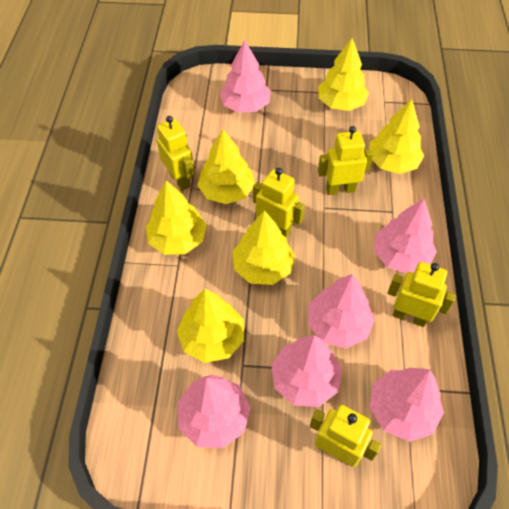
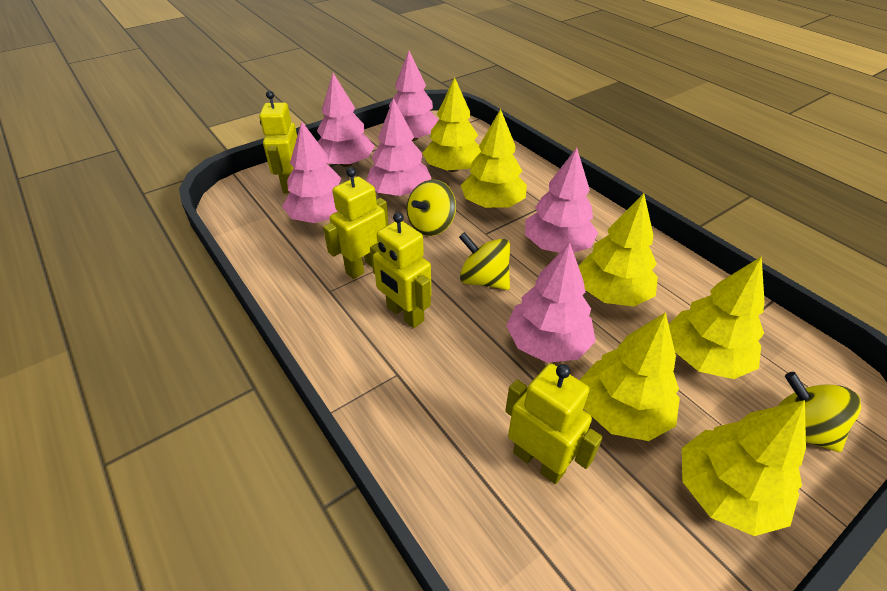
yellow robot: 5 -> 4
yellow spinning top: 0 -> 3

